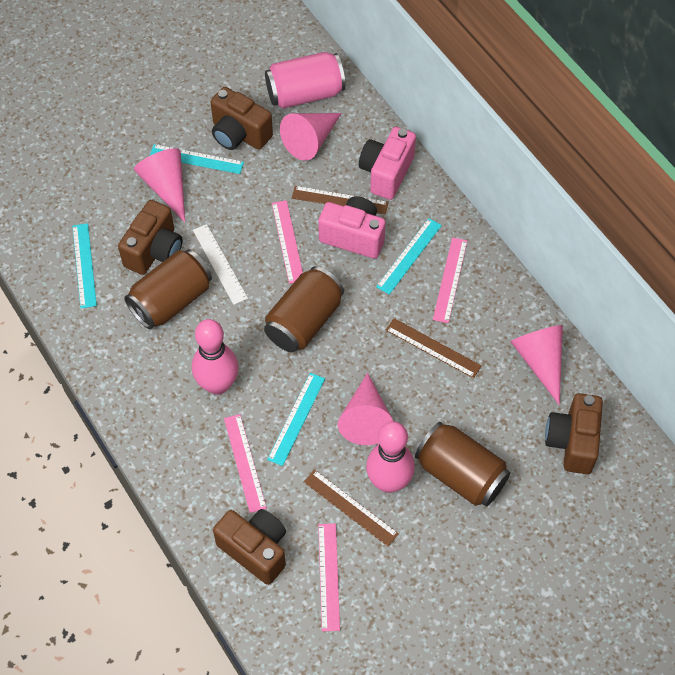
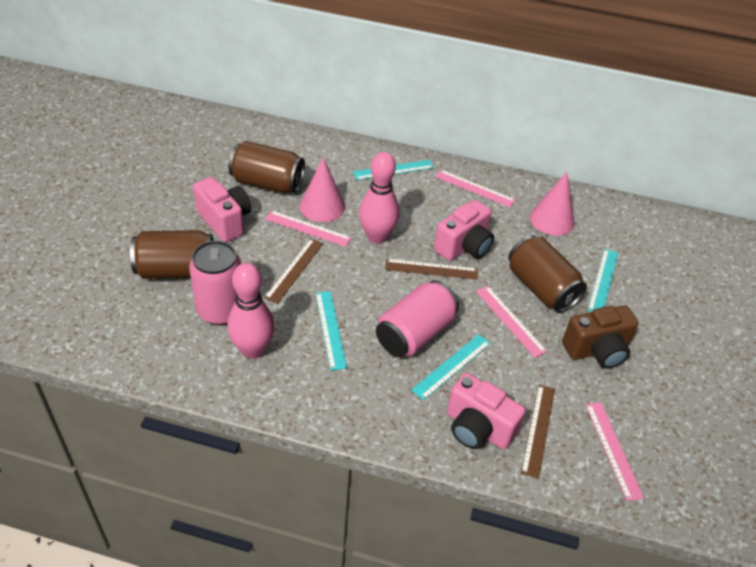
brown camera: 4 -> 1
pink camera: 2 -> 3
pink can: 1 -> 2
pink cone: 4 -> 2
white ruler: 1 -> 0

